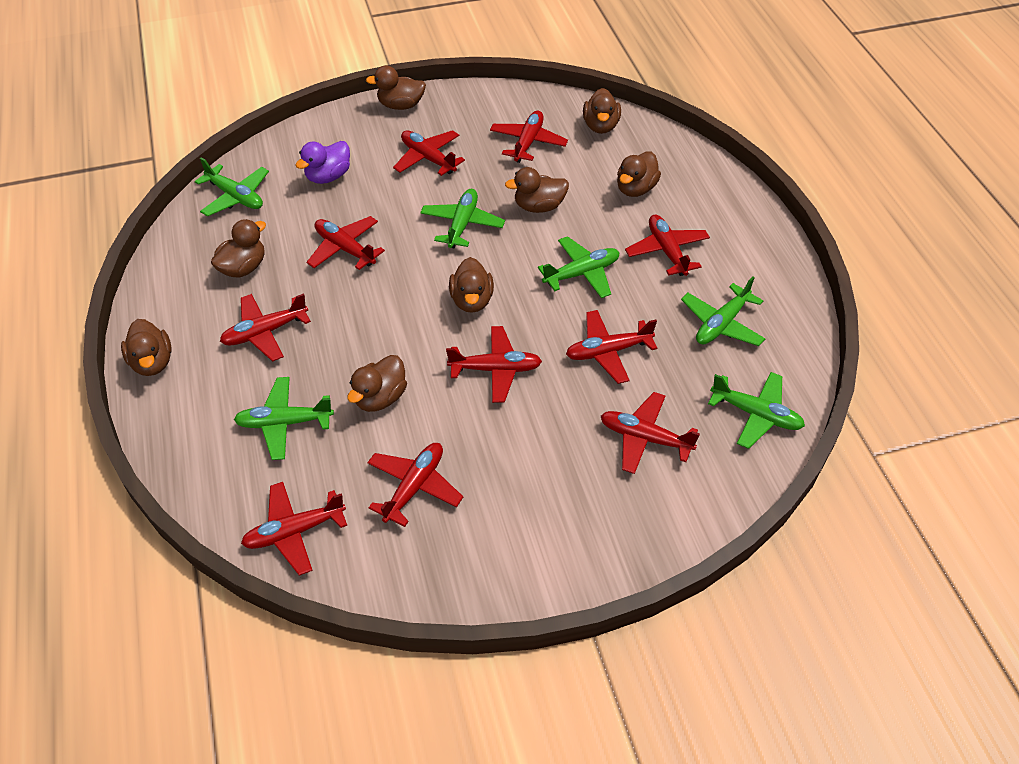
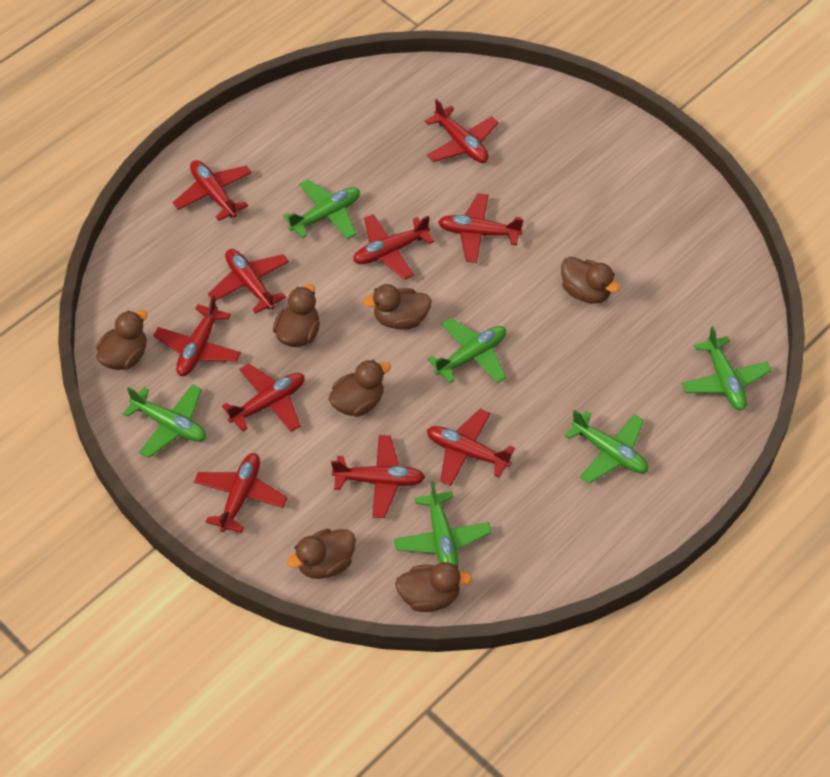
brown duck: 8 -> 7
purple duck: 1 -> 0

